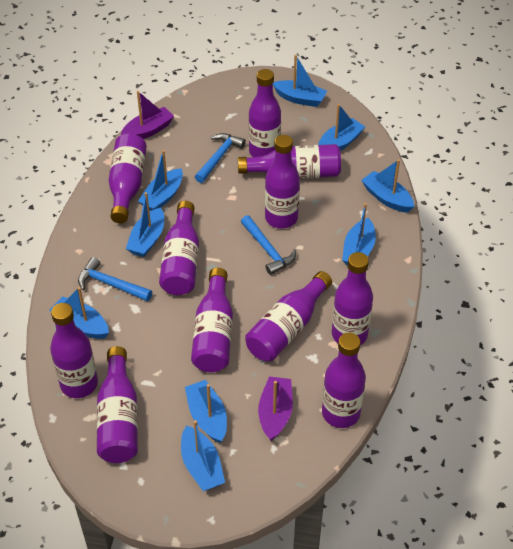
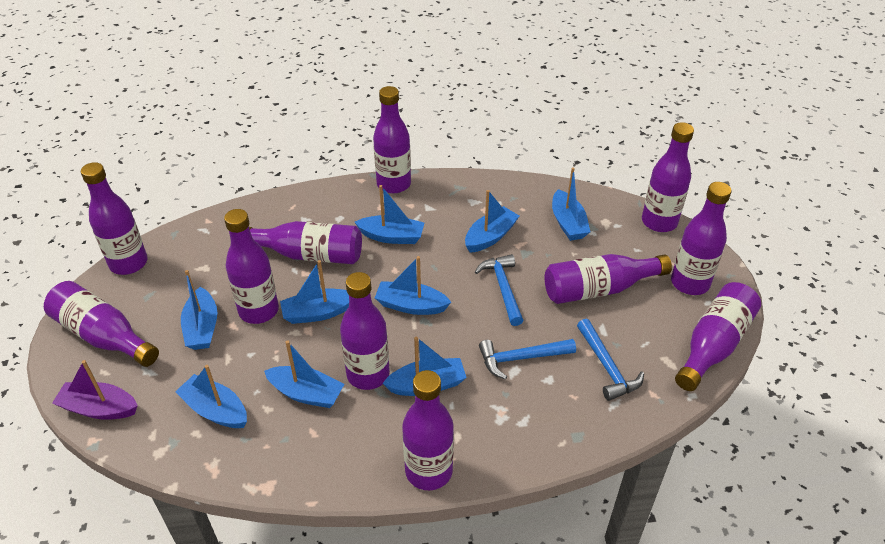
purple boat: 2 -> 1

